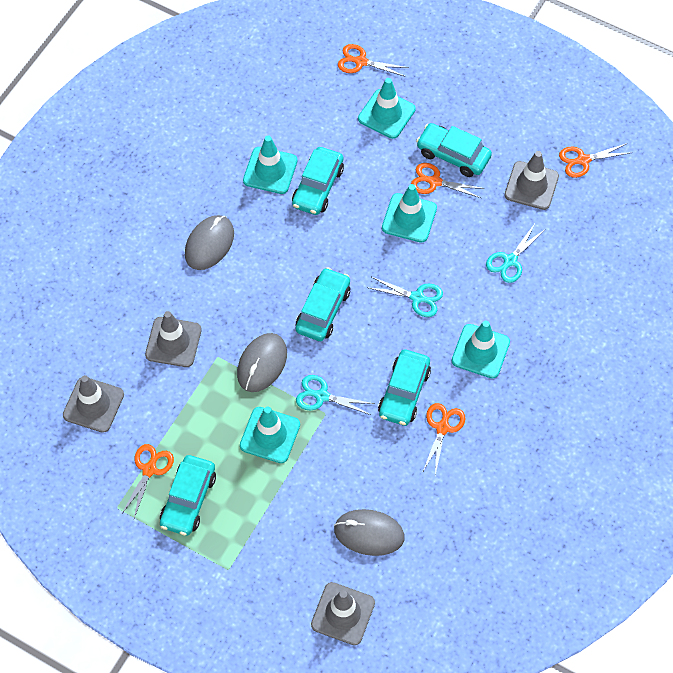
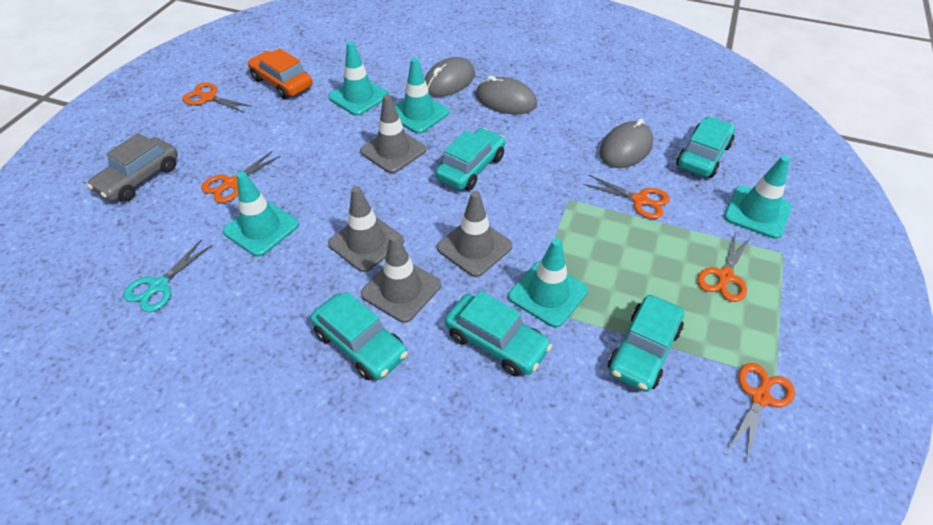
grey car: 0 -> 1
orange car: 0 -> 1
turquoise scissors: 3 -> 1

